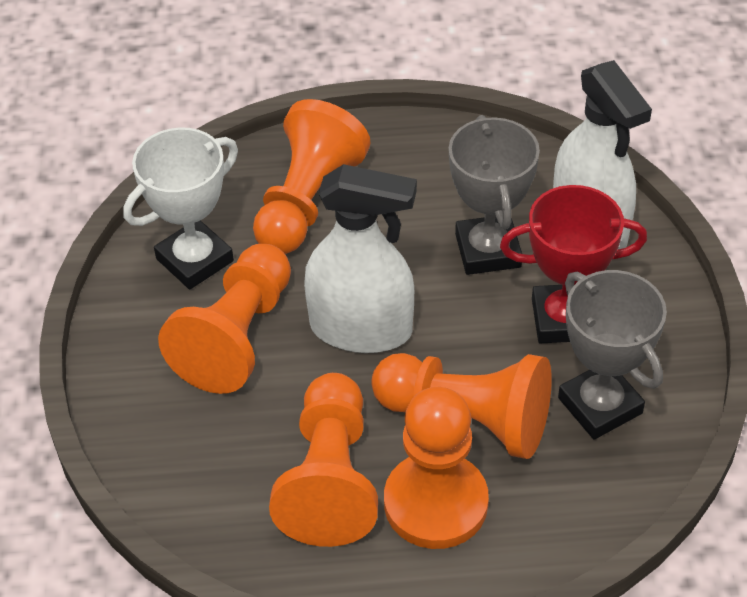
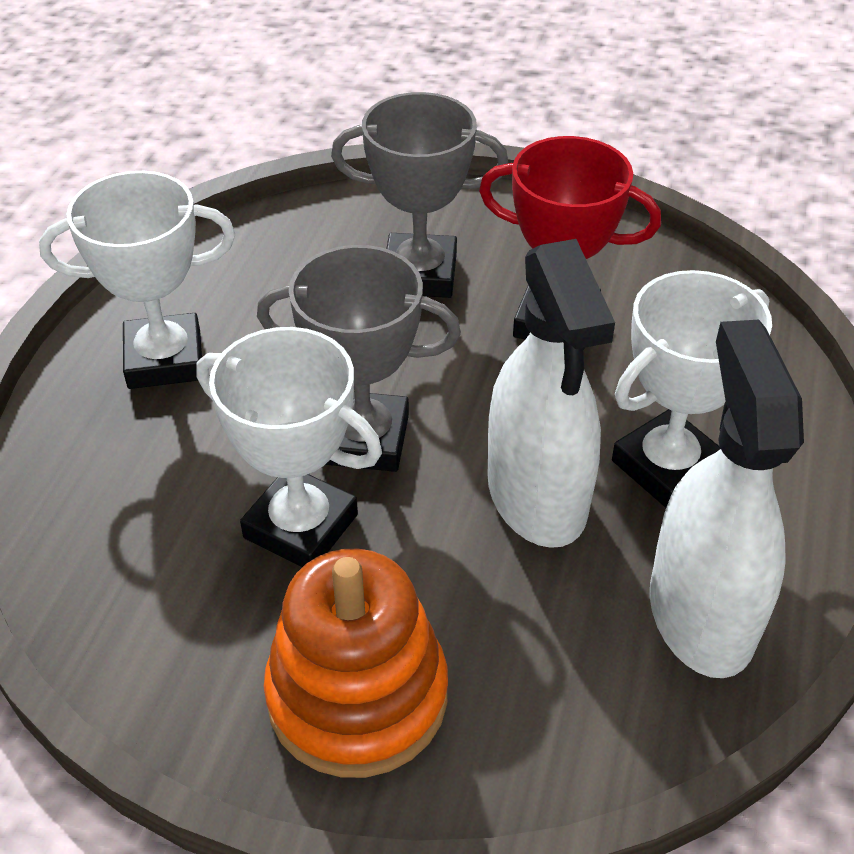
orange pawn: 5 -> 0
orange stacking toy: 0 -> 1
white trophy: 1 -> 3

